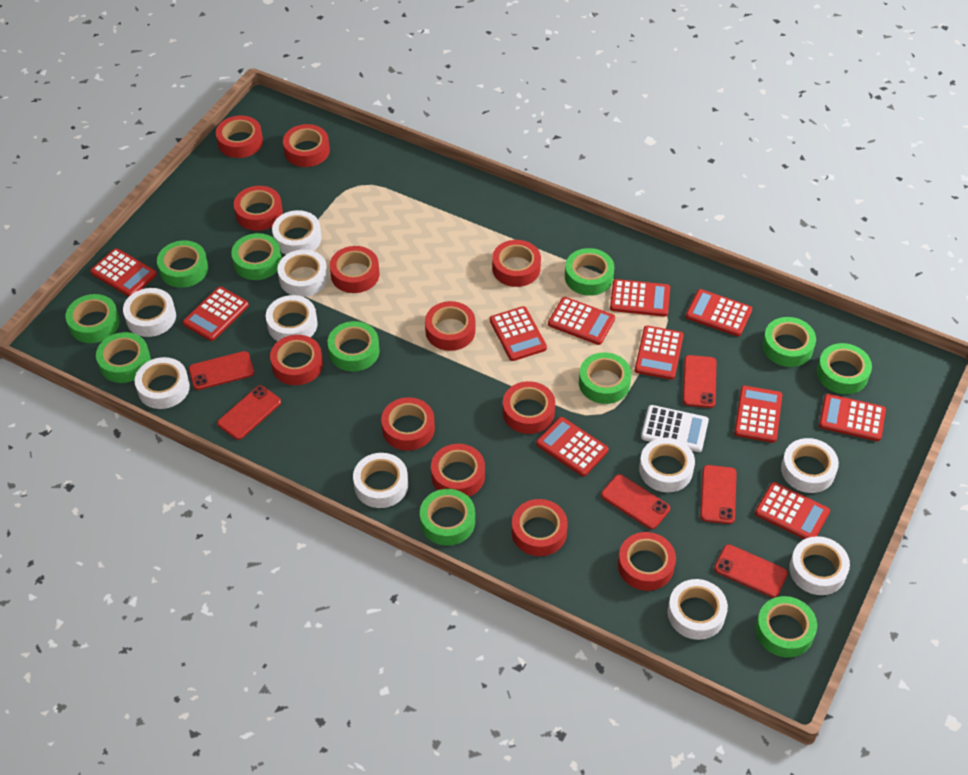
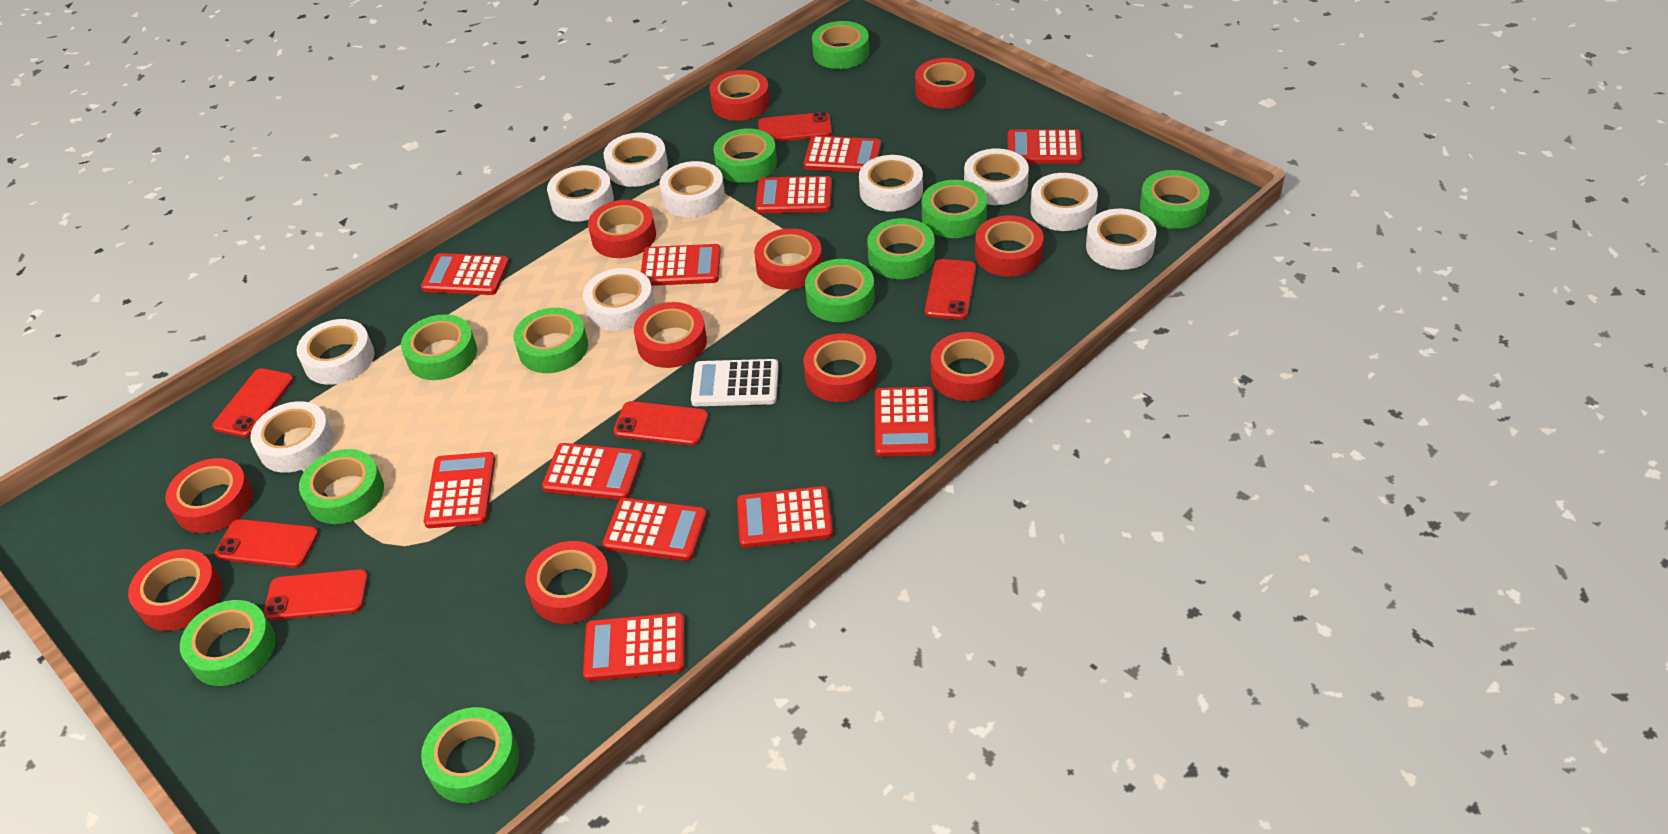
red tape: 12 -> 11

